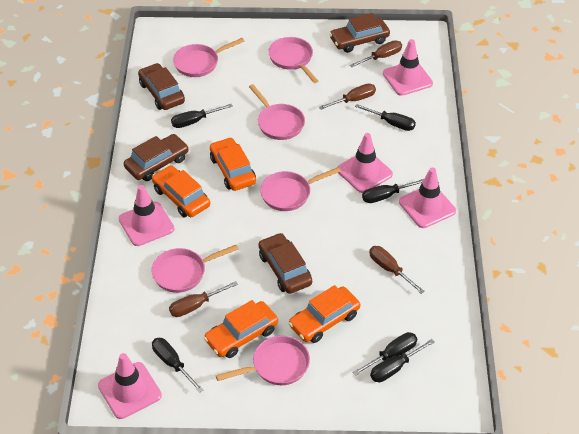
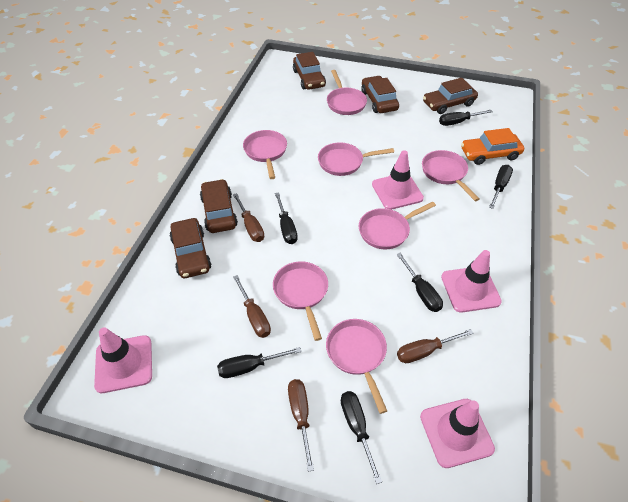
brown car: 4 -> 5
orange car: 4 -> 1
pink pan: 6 -> 7
pink traffic cone: 5 -> 4

